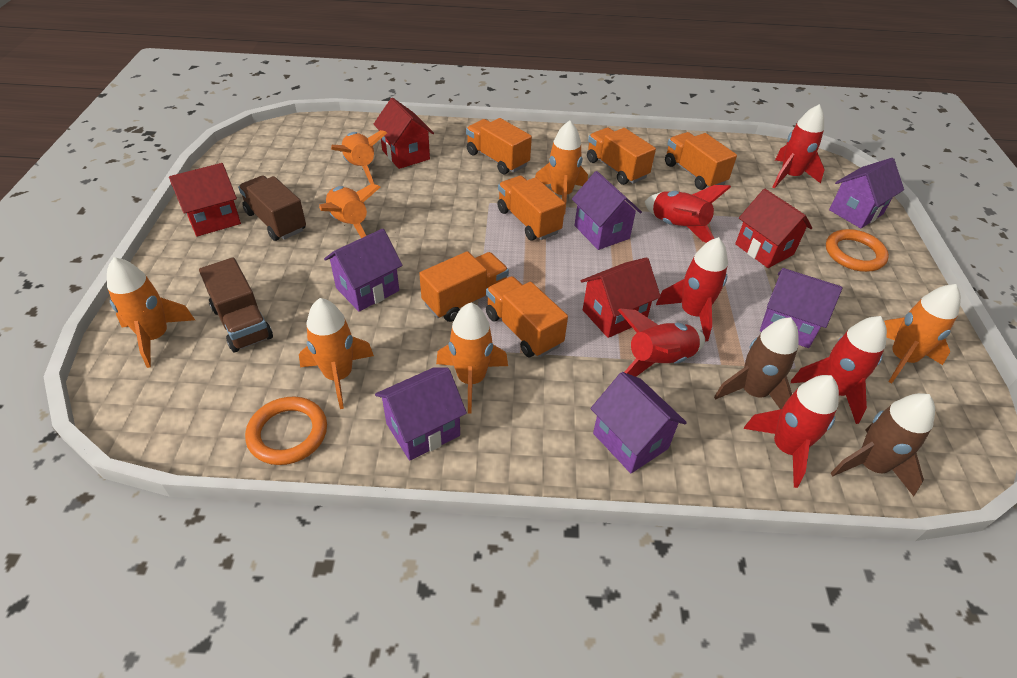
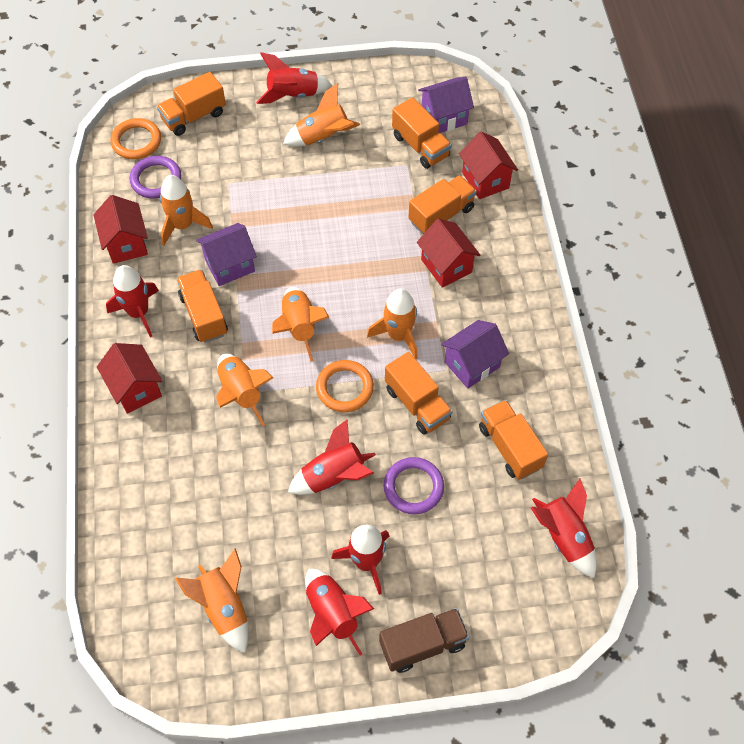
brown rocket: 2 -> 0
brown truck: 2 -> 1
orange rocket: 7 -> 6
purple house: 6 -> 3
purple ring: 0 -> 2

